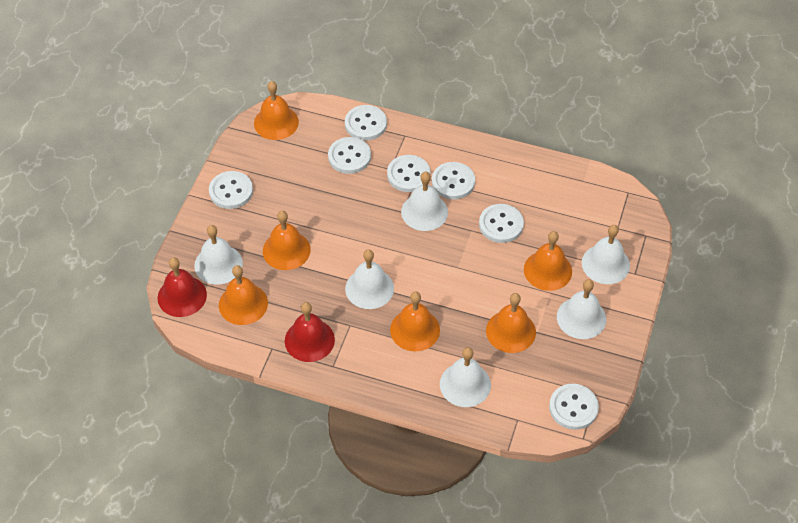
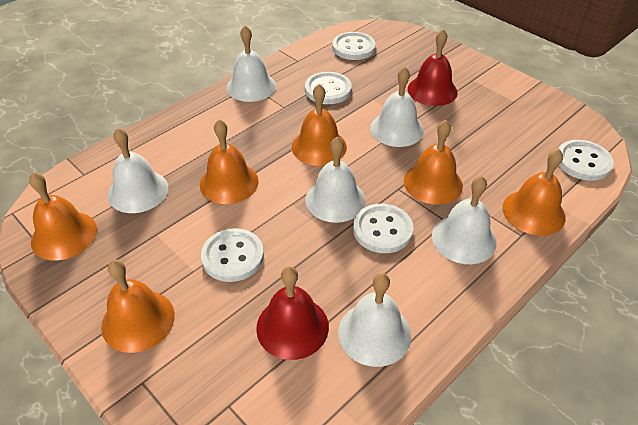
white button: 7 -> 5

